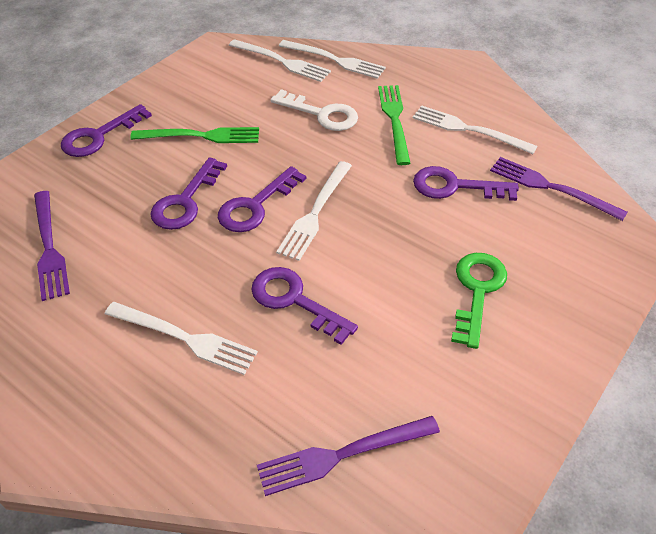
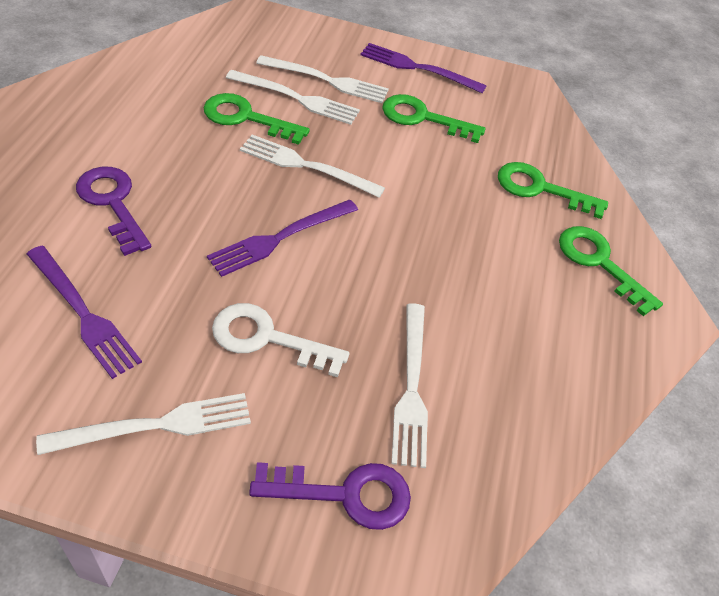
green fork: 2 -> 0
green key: 1 -> 4
purple key: 5 -> 2

